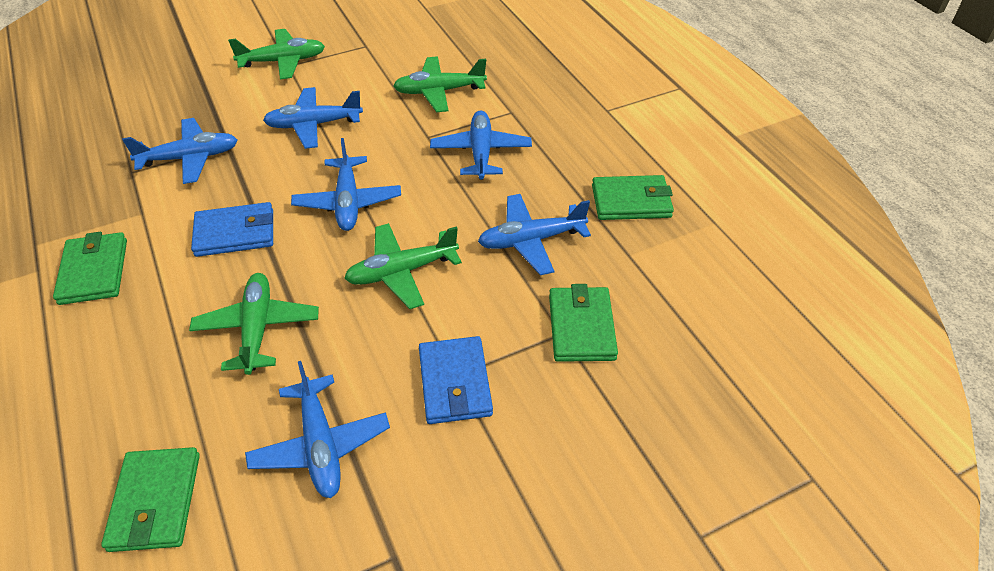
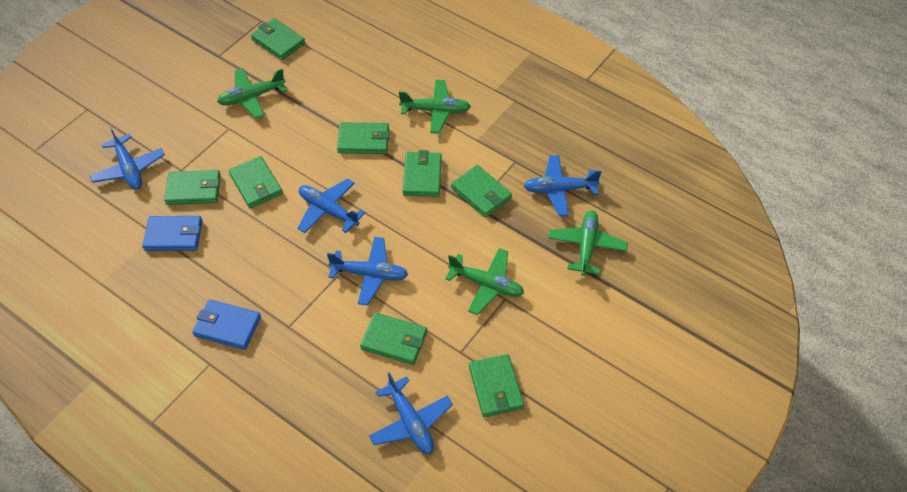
blue plane: 6 -> 5
green wallet: 4 -> 8

